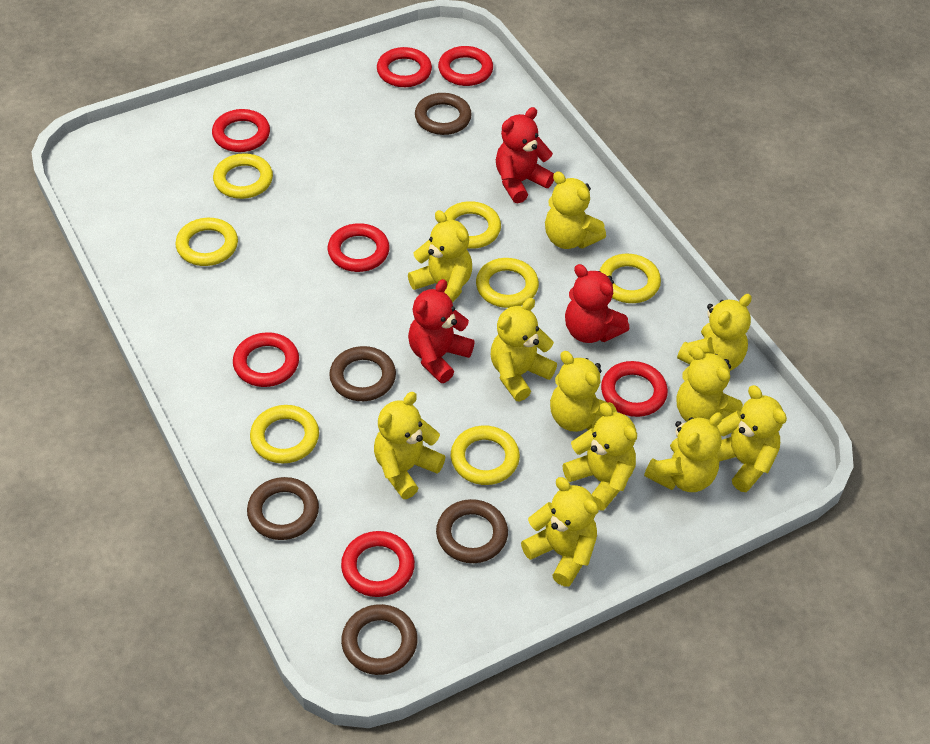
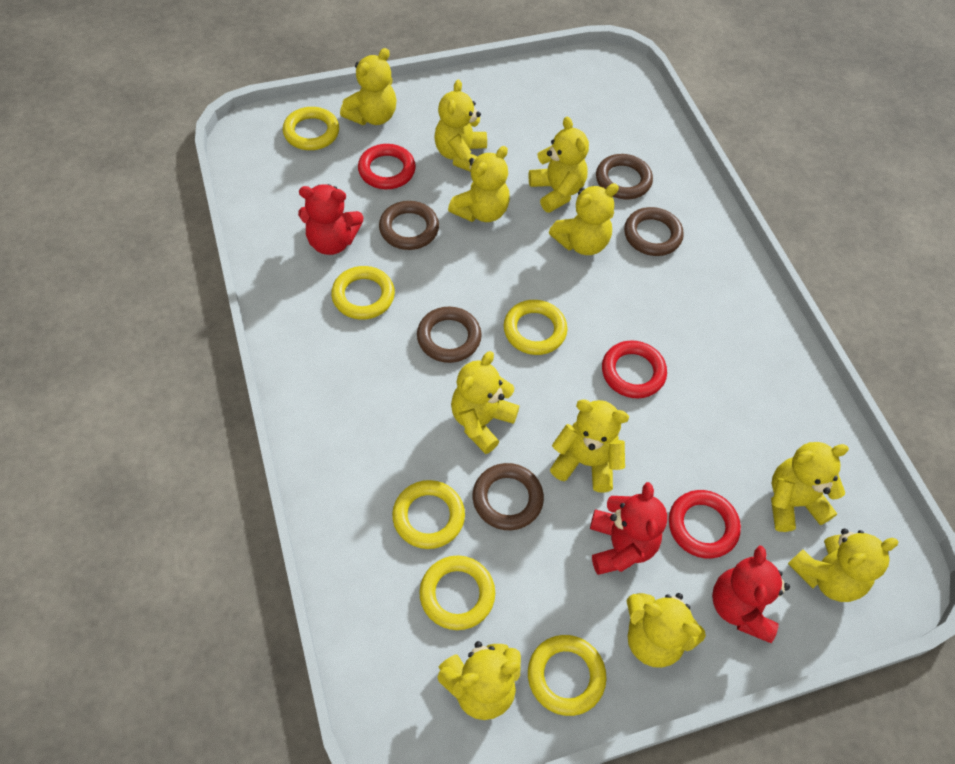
red ring: 7 -> 3
yellow ring: 7 -> 6

